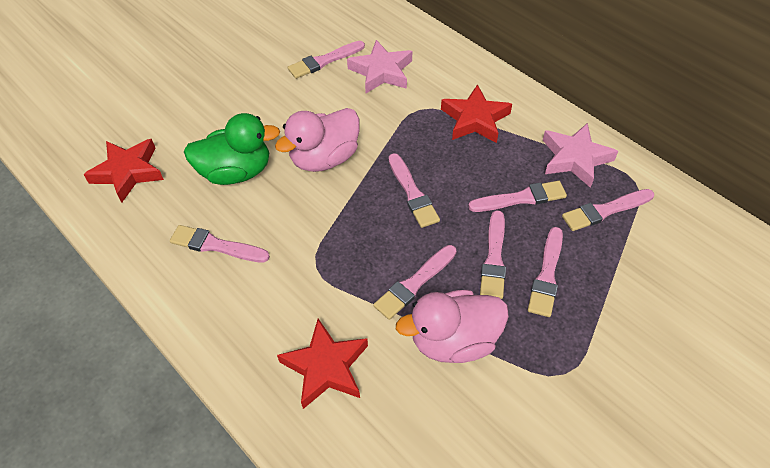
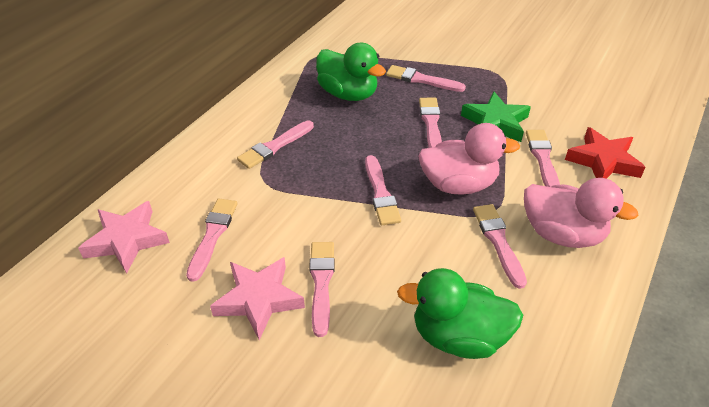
green duck: 1 -> 2
green star: 0 -> 1
red star: 3 -> 1

